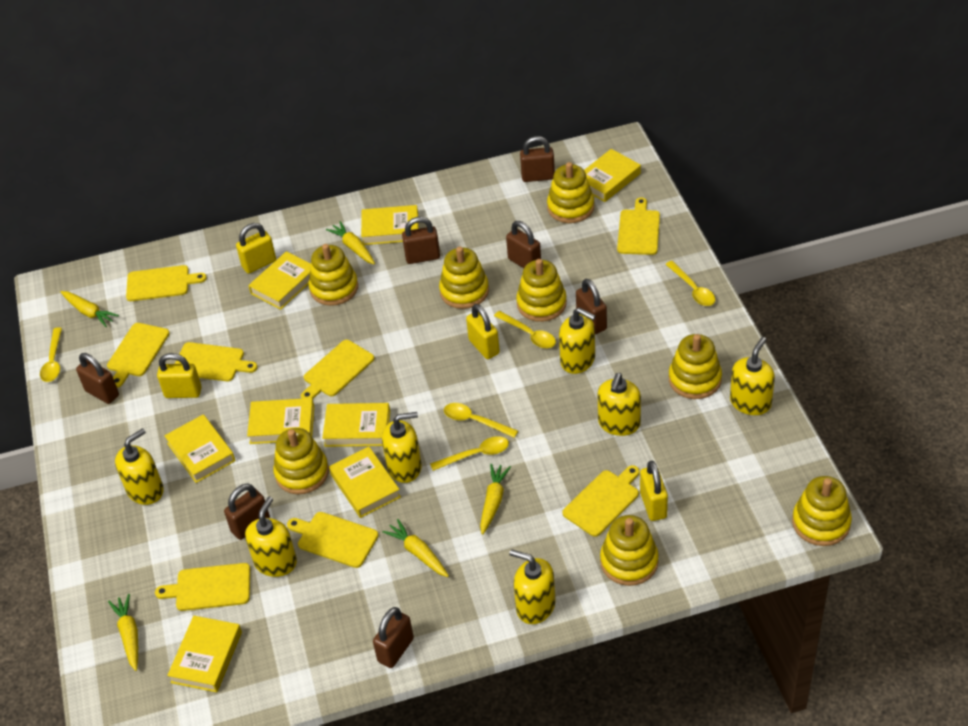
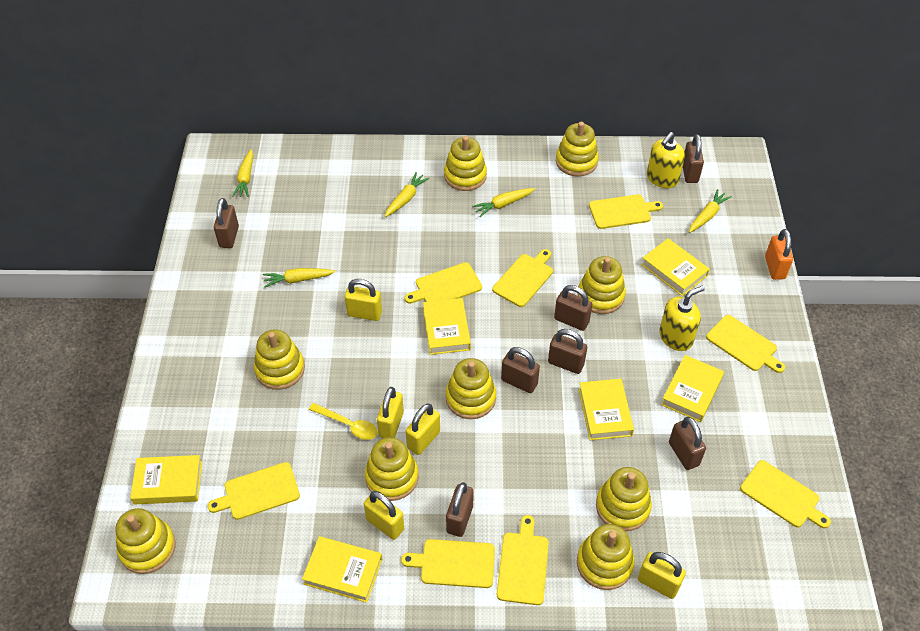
orange padlock: 0 -> 1
yellow book: 8 -> 6
yellow padlock: 4 -> 5
yellow soap dispenser: 7 -> 2
yellow spoon: 5 -> 1
yellow stacking toy: 8 -> 9

